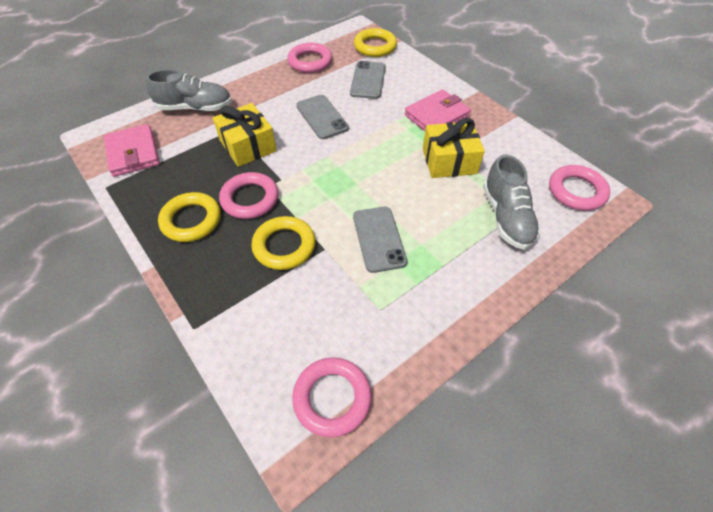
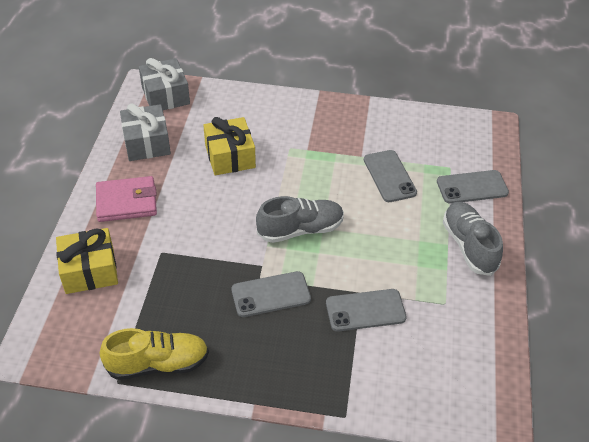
grey gift: 0 -> 2
grey phone: 3 -> 4
pink ring: 4 -> 0
pink wallet: 2 -> 1
yellow ring: 3 -> 0
yellow shoe: 0 -> 1

